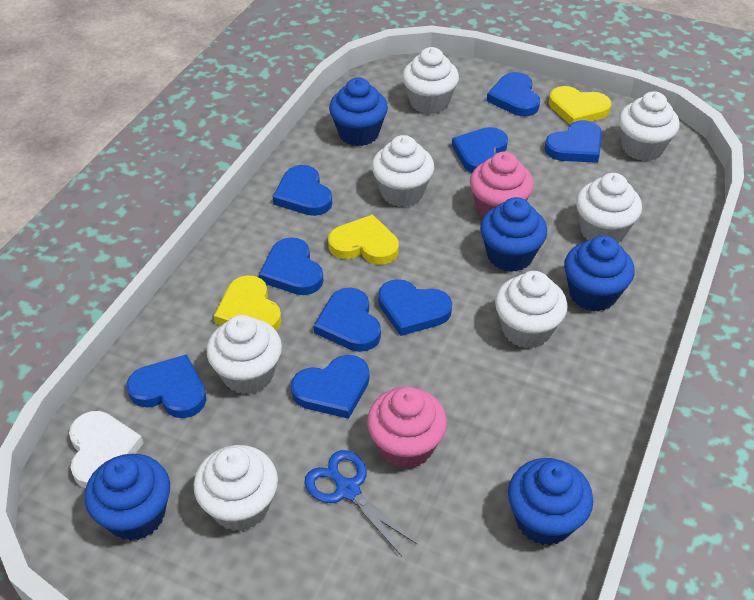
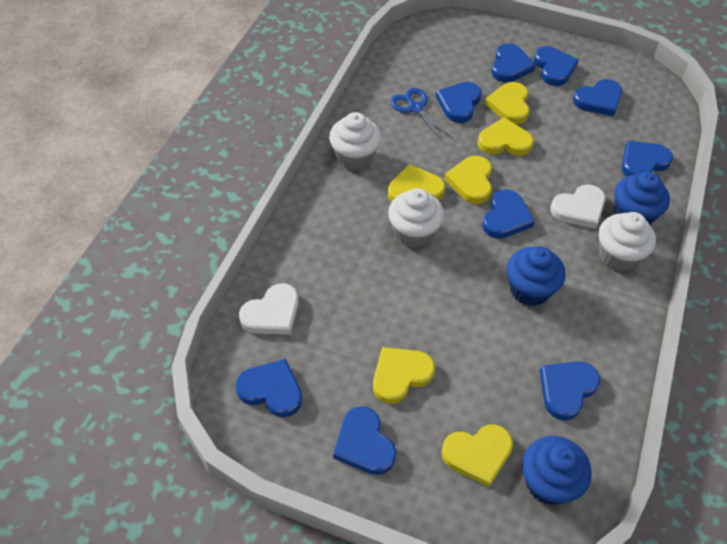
blue cupcake: 5 -> 3
pink cupcake: 2 -> 0
white cupcake: 7 -> 3
white heart: 1 -> 2
yellow heart: 3 -> 6

